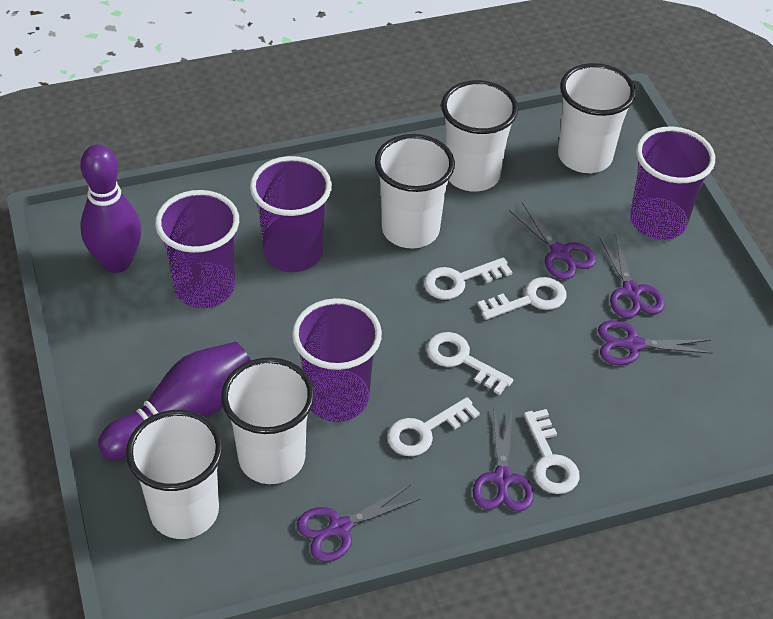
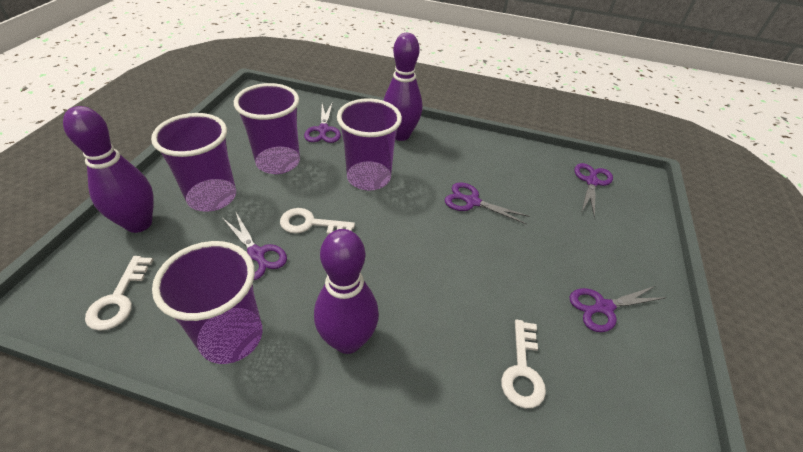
purple bowling pin: 2 -> 3
white cup: 5 -> 0
white key: 5 -> 3

